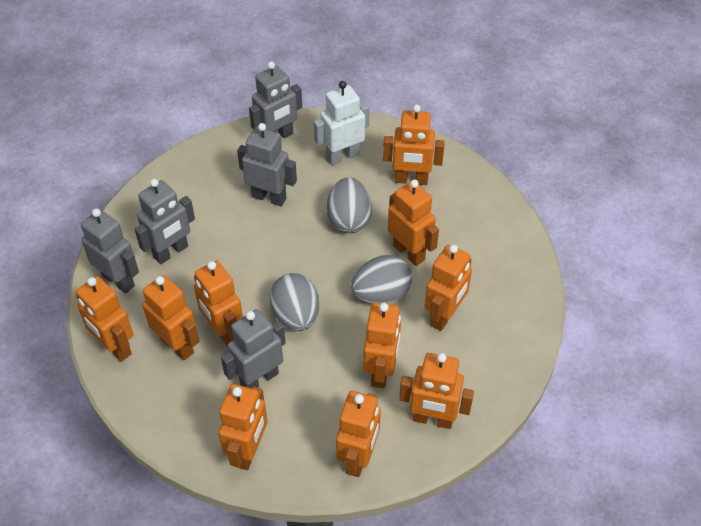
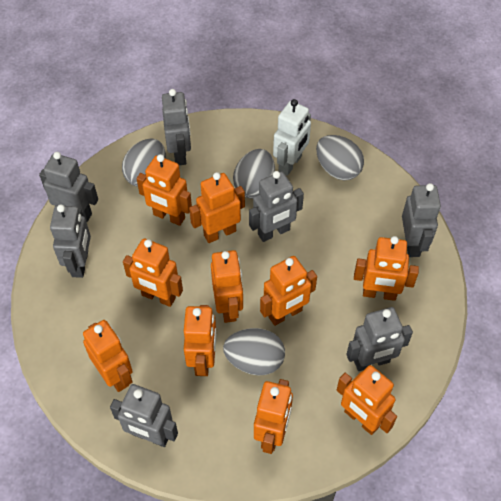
grey egg: 3 -> 4
grey robot: 5 -> 7

